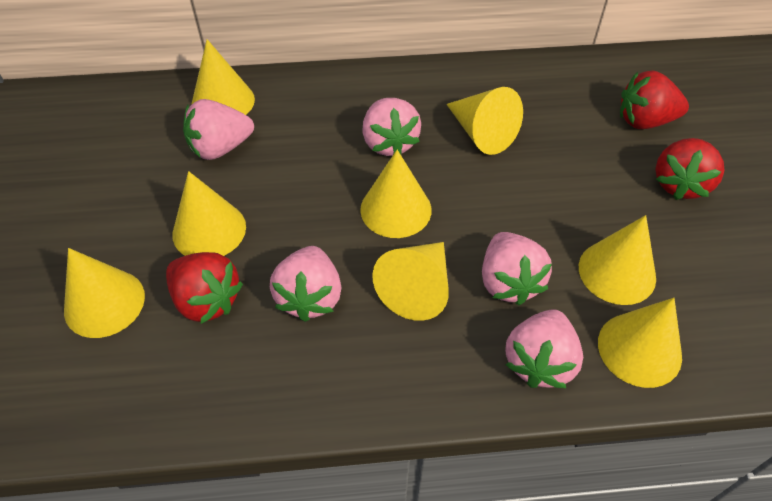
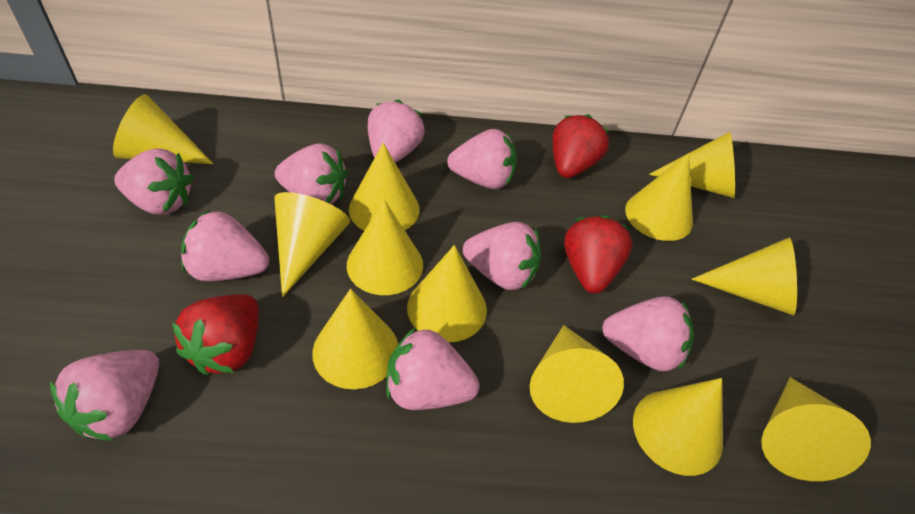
pink strawberry: 5 -> 9
yellow cone: 8 -> 12

